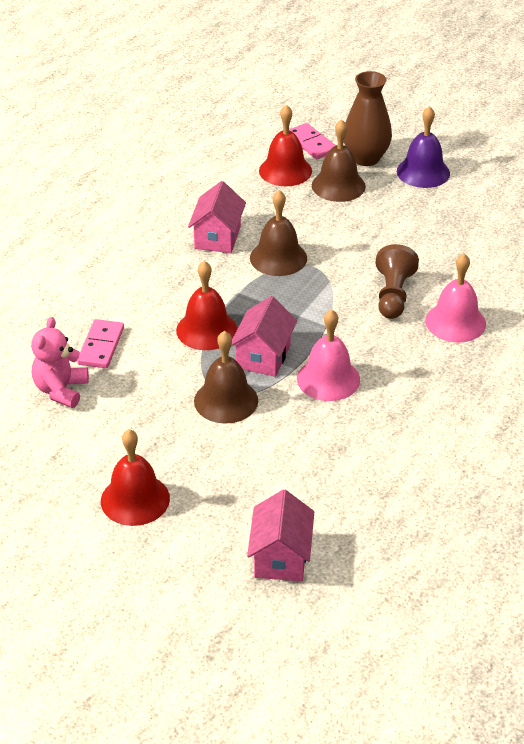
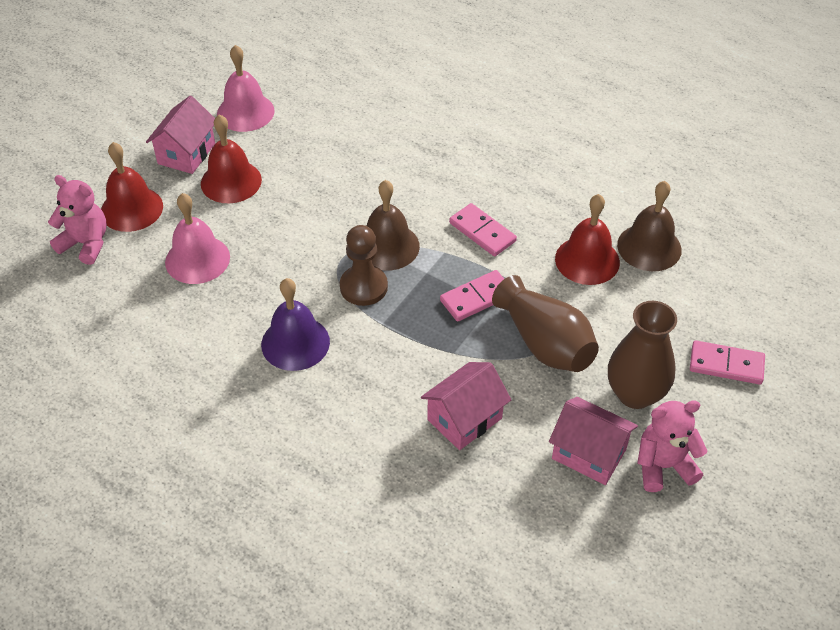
brown bell: 3 -> 2
brown vase: 1 -> 2
pink domino: 2 -> 3
pink teddy bear: 1 -> 2

